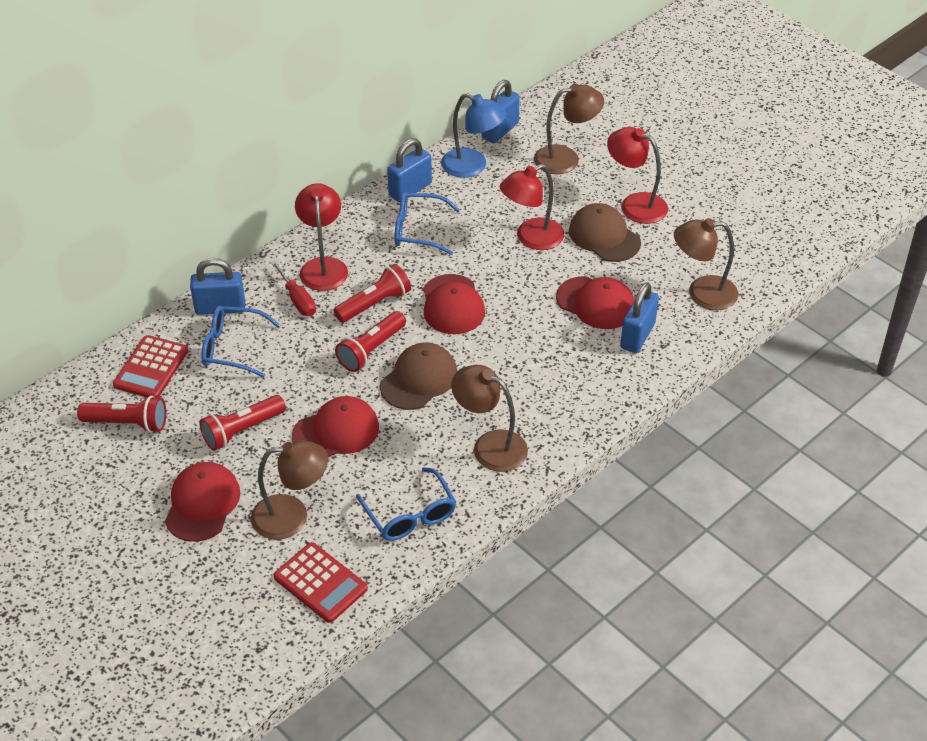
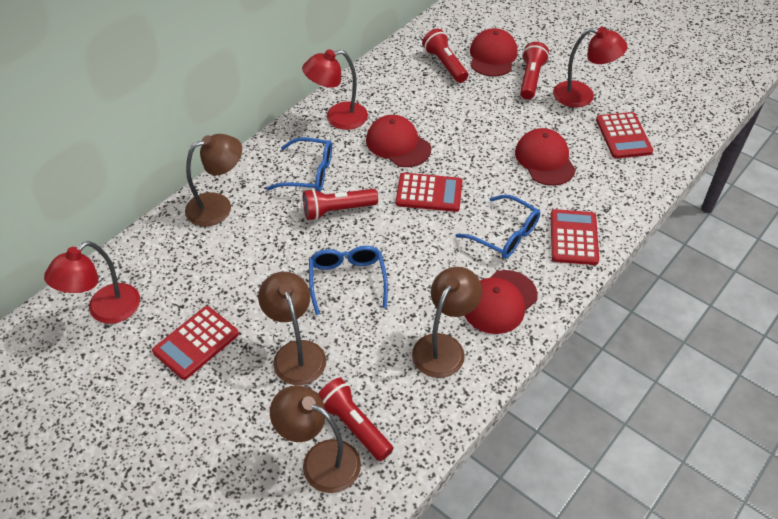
blue lamp: 1 -> 0
blue padlock: 4 -> 0
brown cap: 2 -> 0
red calculator: 2 -> 4
red screwdriver: 1 -> 0

